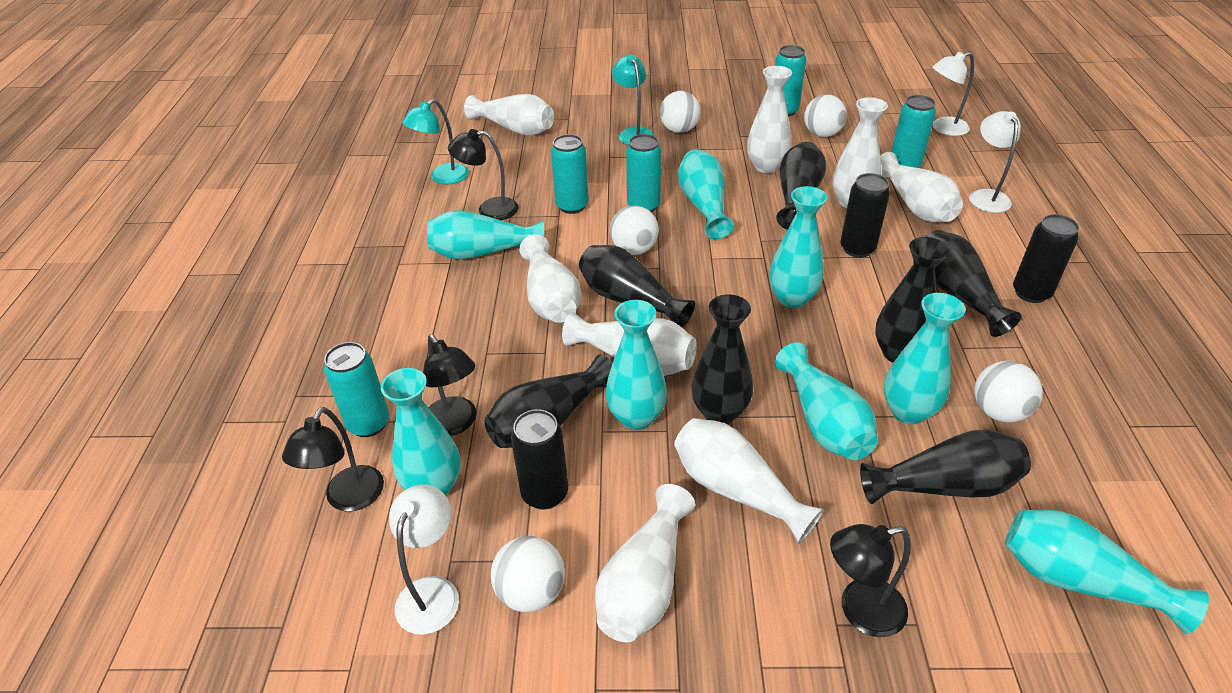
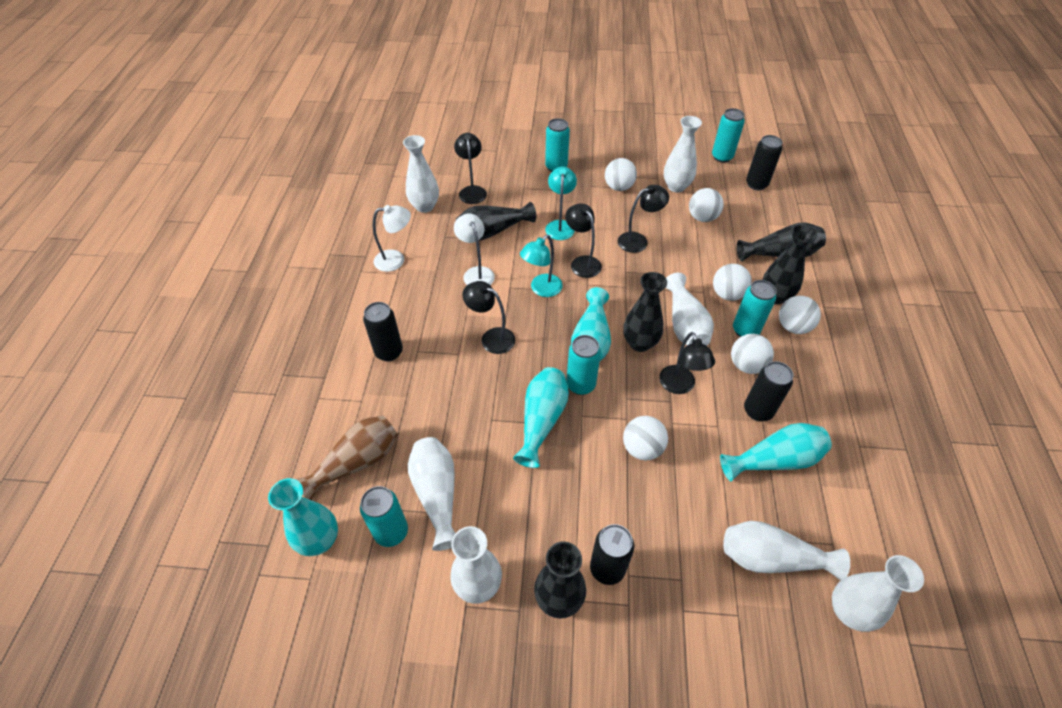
black can: 3 -> 4
black lamp: 4 -> 5
black vase: 7 -> 5
brown vase: 0 -> 1
turquoise vase: 8 -> 4
white ball: 5 -> 6
white lamp: 3 -> 2
white vase: 8 -> 7

